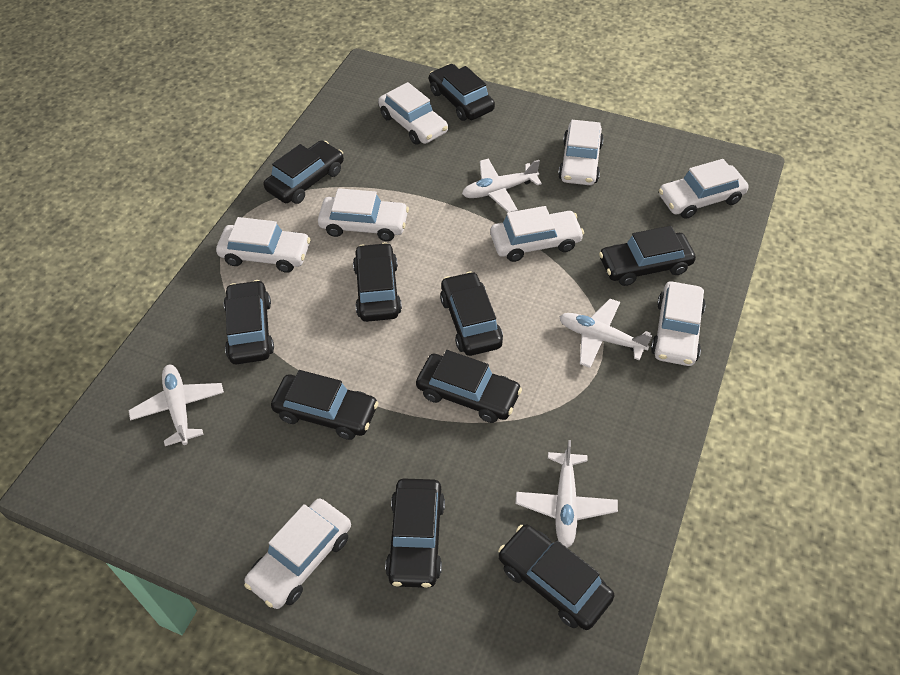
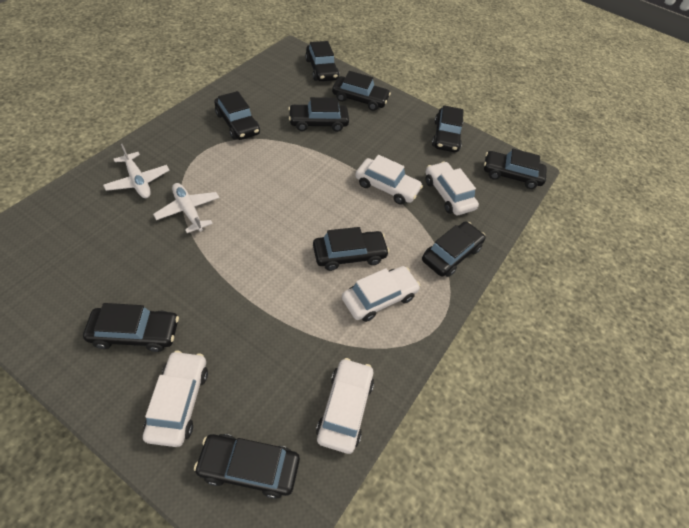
white car: 8 -> 5
white plane: 4 -> 2

